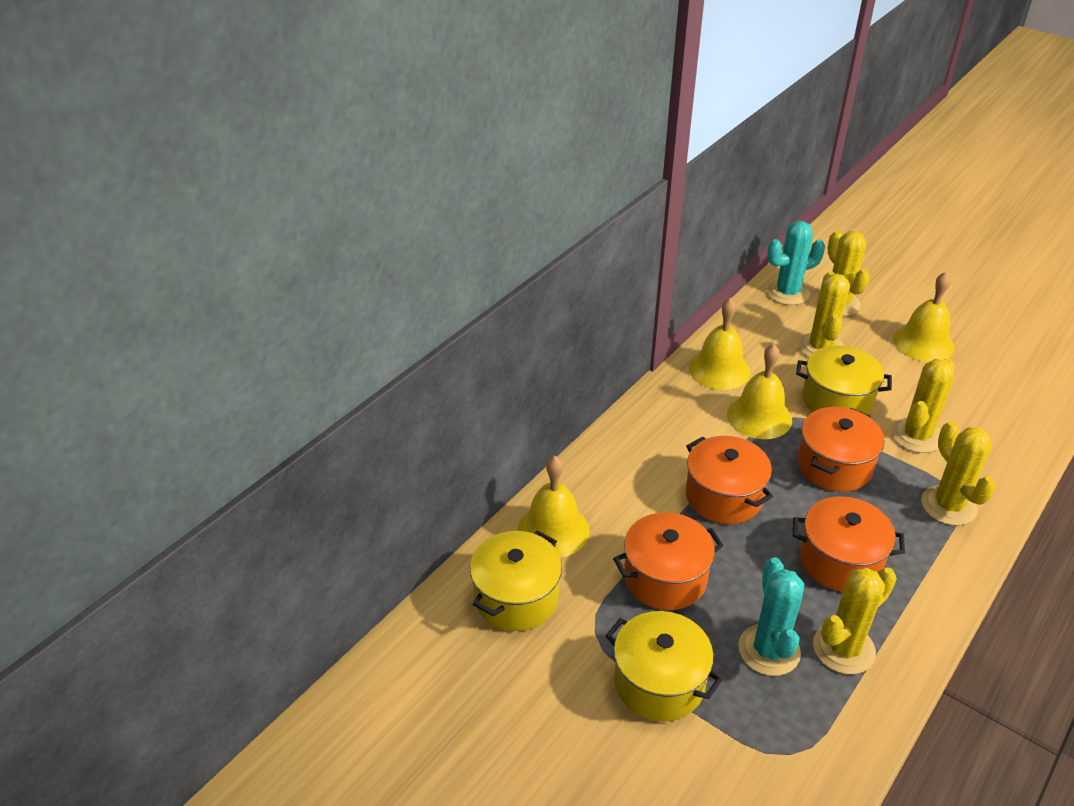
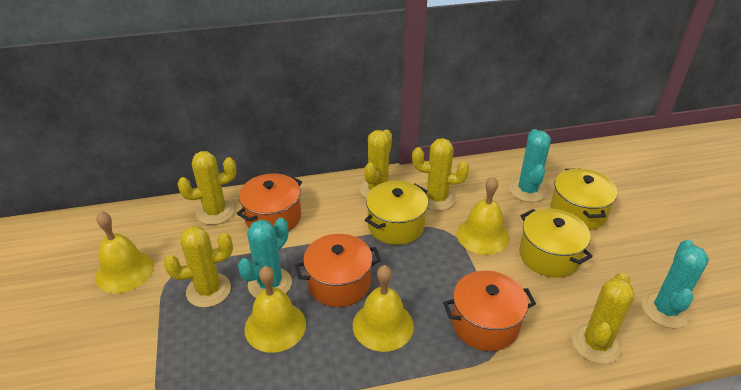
orange pot: 4 -> 3
turquoise cactus: 2 -> 3

